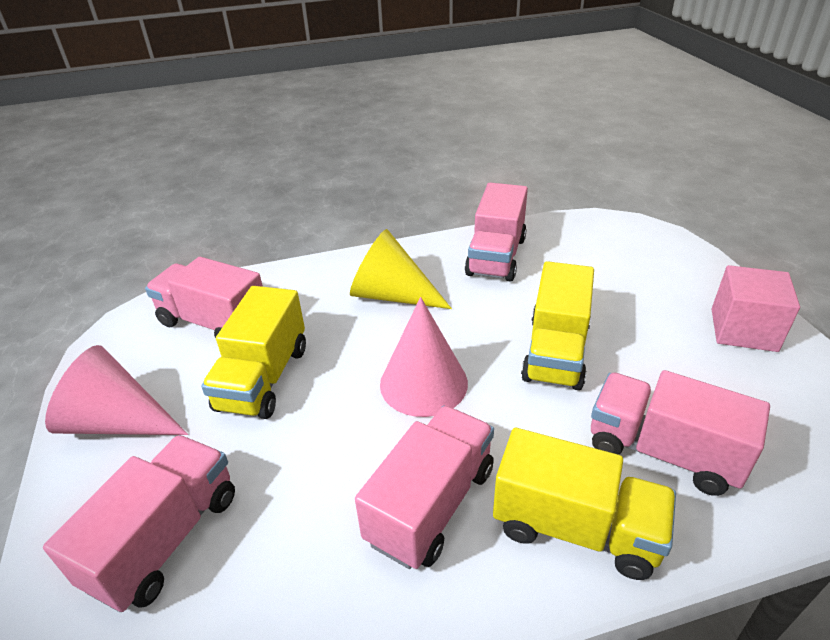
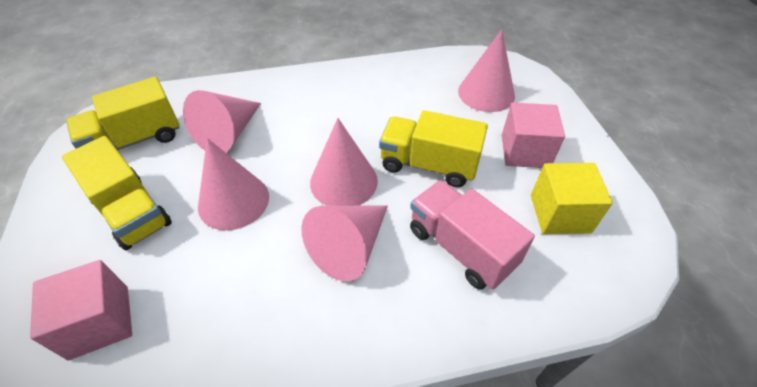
pink cone: 2 -> 5
pink cube: 1 -> 2
pink truck: 5 -> 1
yellow cone: 1 -> 0
yellow cube: 0 -> 1

